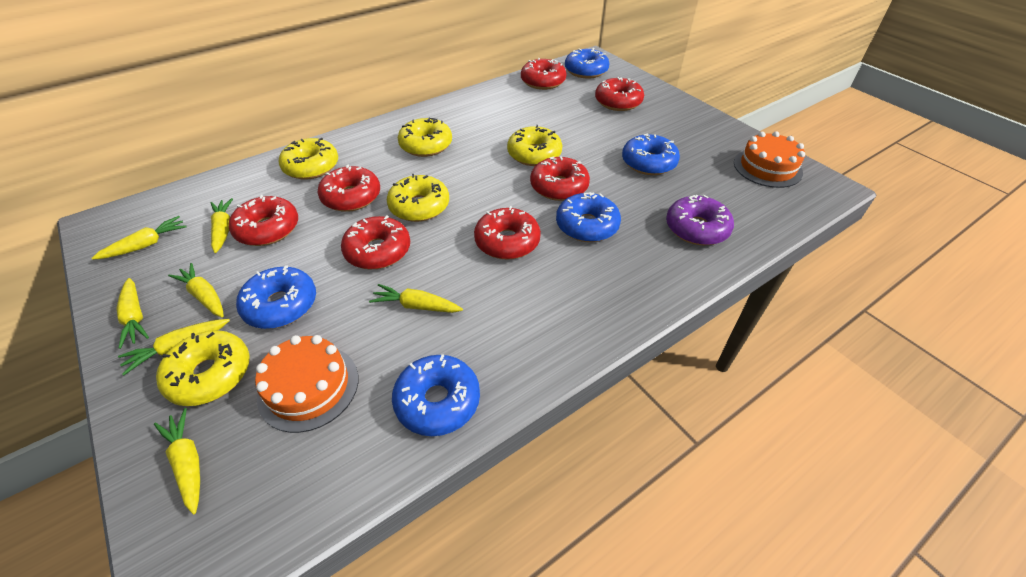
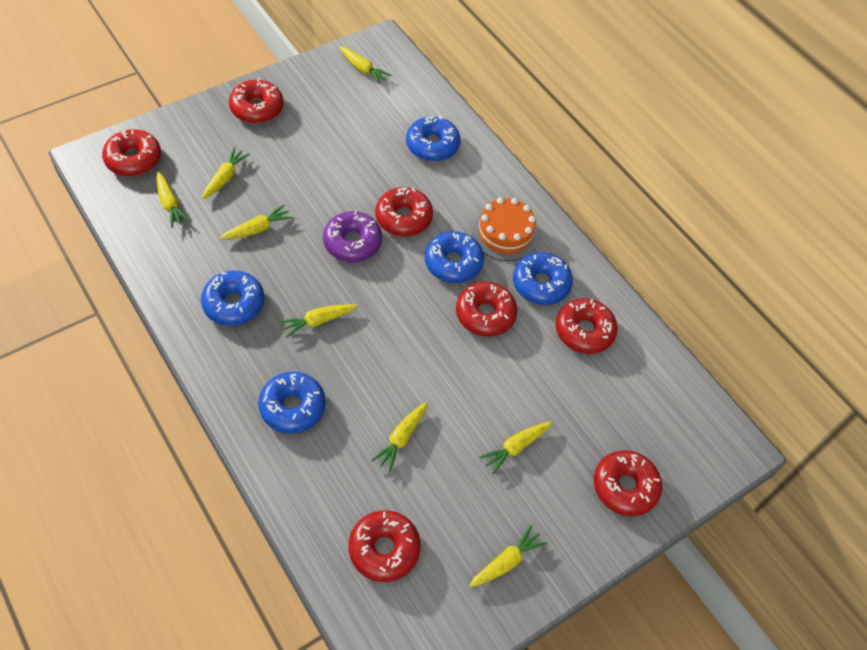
orange cake: 2 -> 1
yellow carrot: 7 -> 8
yellow donut: 5 -> 0

